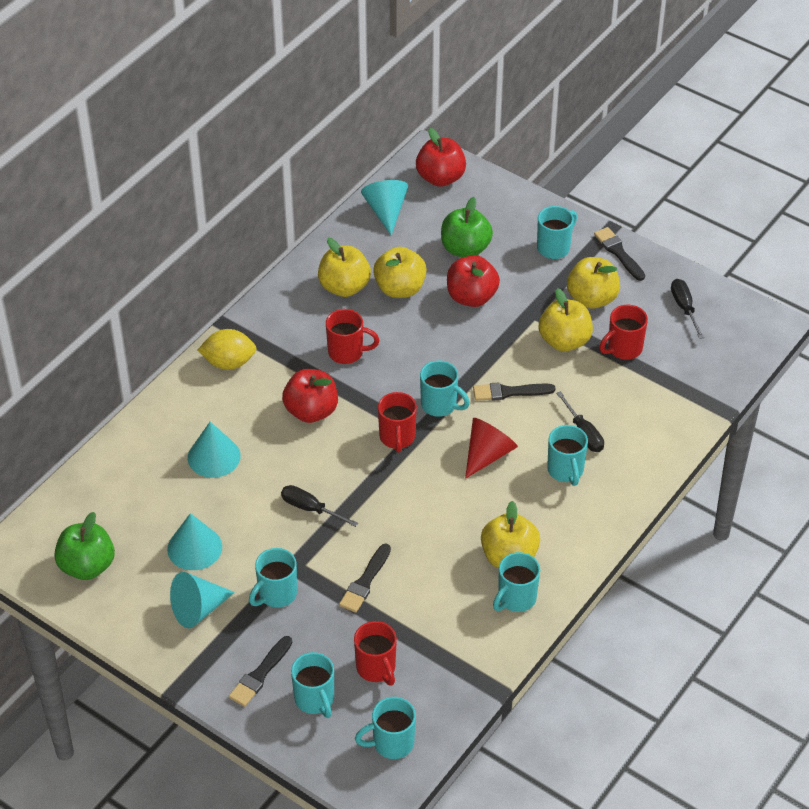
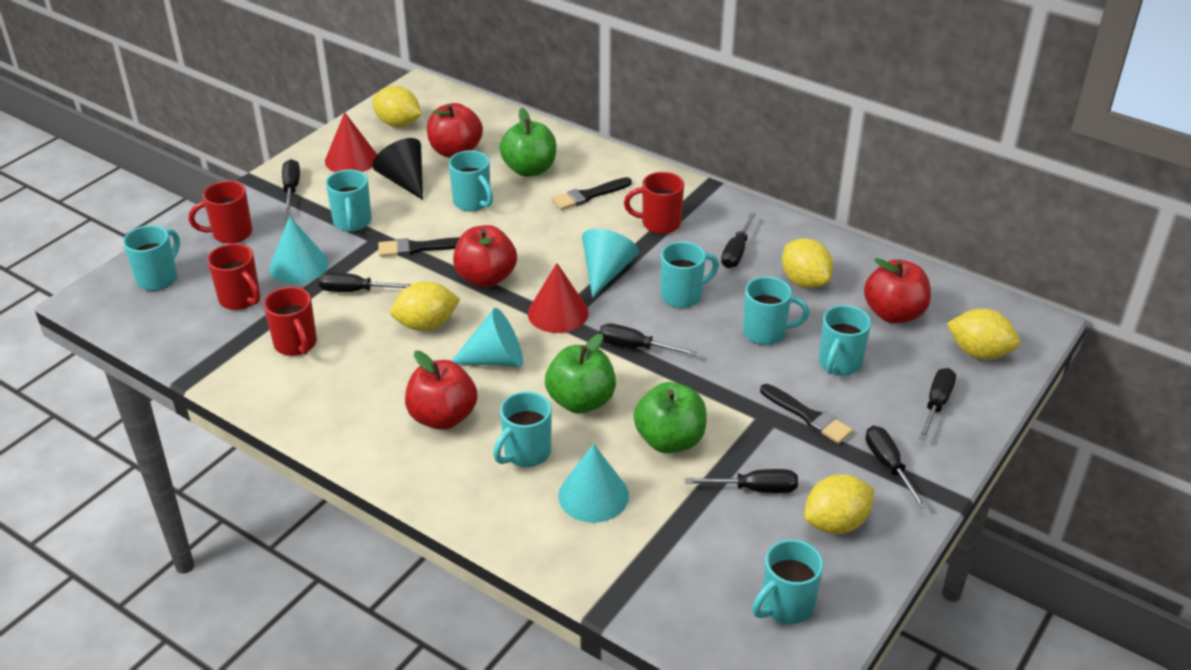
black brush: 4 -> 3
black cone: 0 -> 1
black screwdriver: 3 -> 7
green apple: 2 -> 3
red apple: 3 -> 4
red cone: 1 -> 2
turquoise mug: 7 -> 8
yellow apple: 5 -> 0
yellow lemon: 1 -> 5

